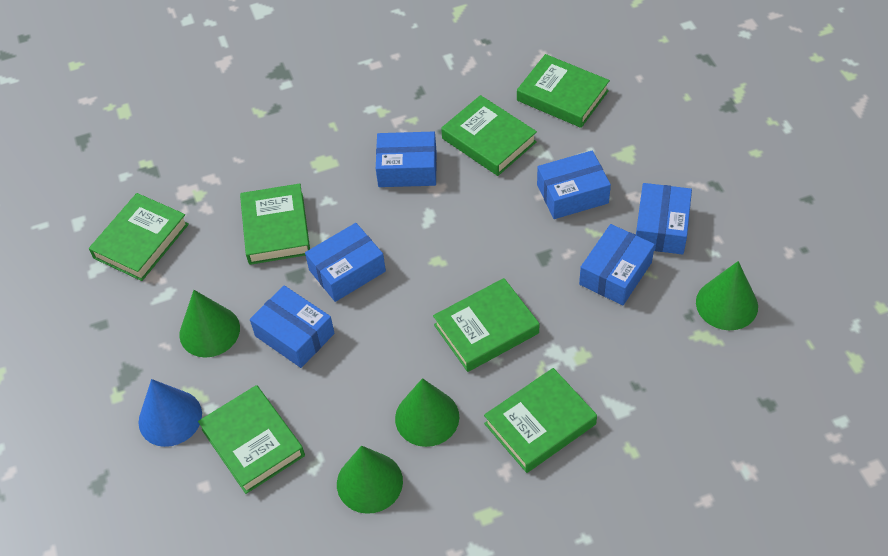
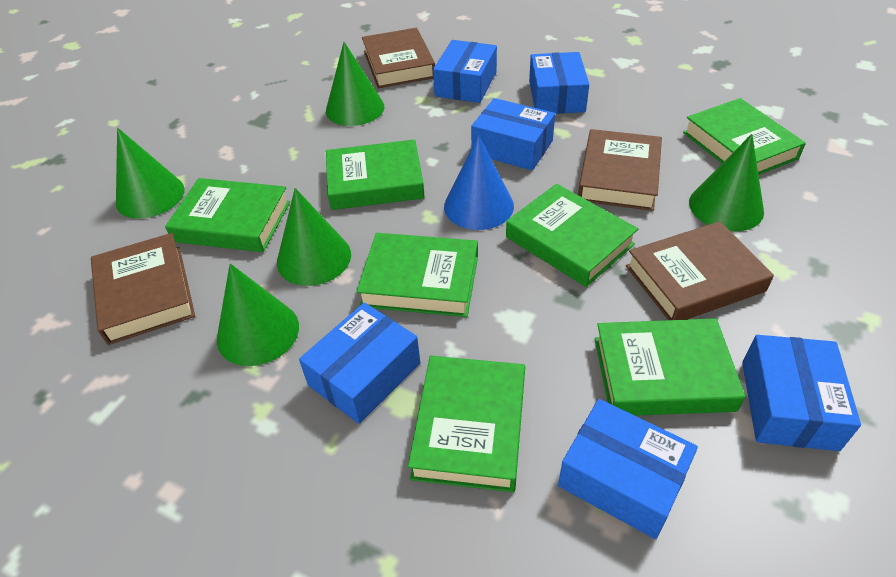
brown book: 0 -> 4
green cone: 4 -> 5

